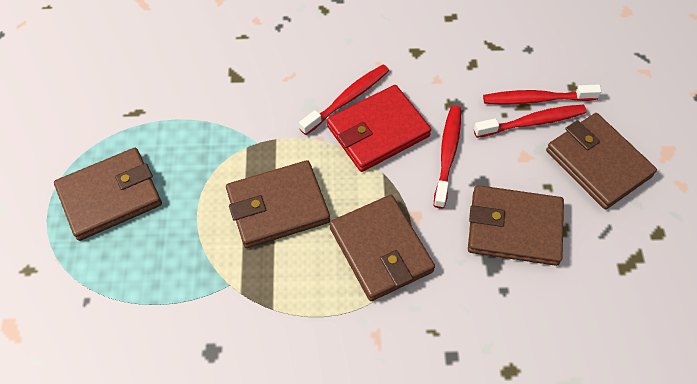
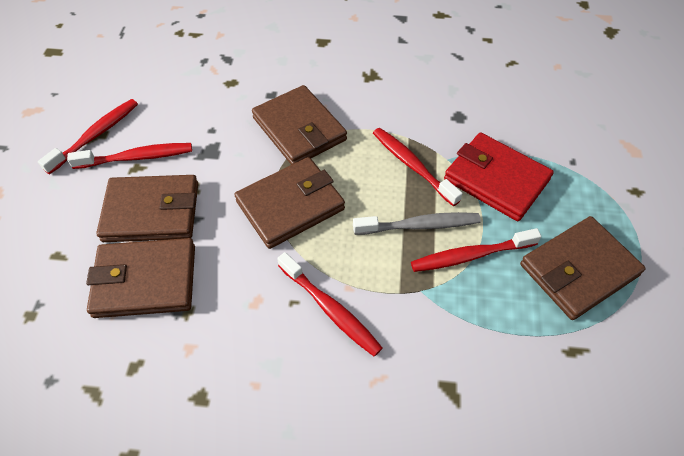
grey toothbrush: 0 -> 1
red toothbrush: 4 -> 5

